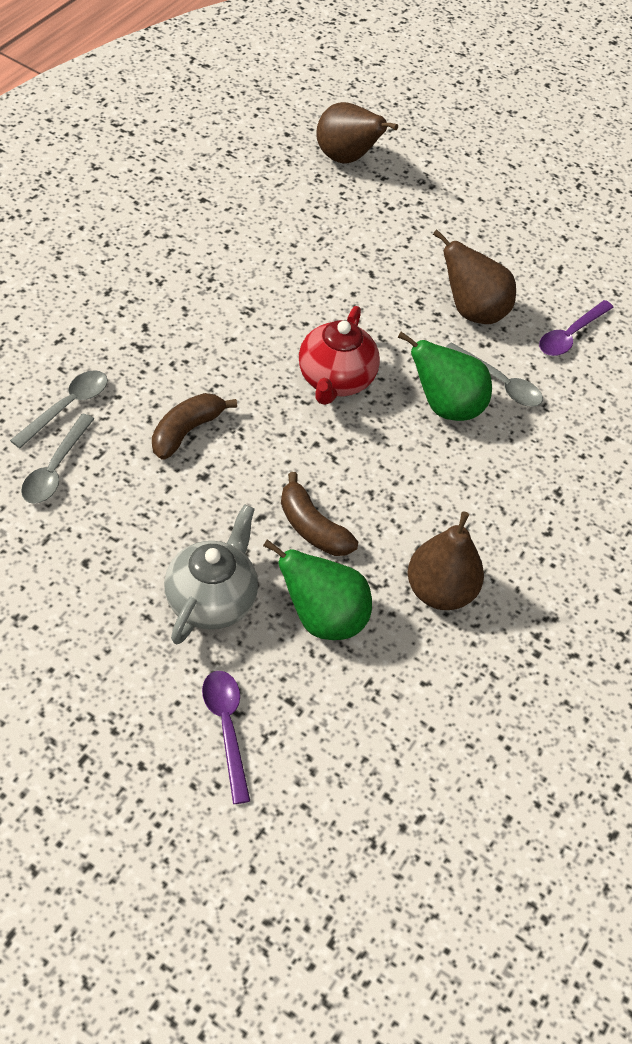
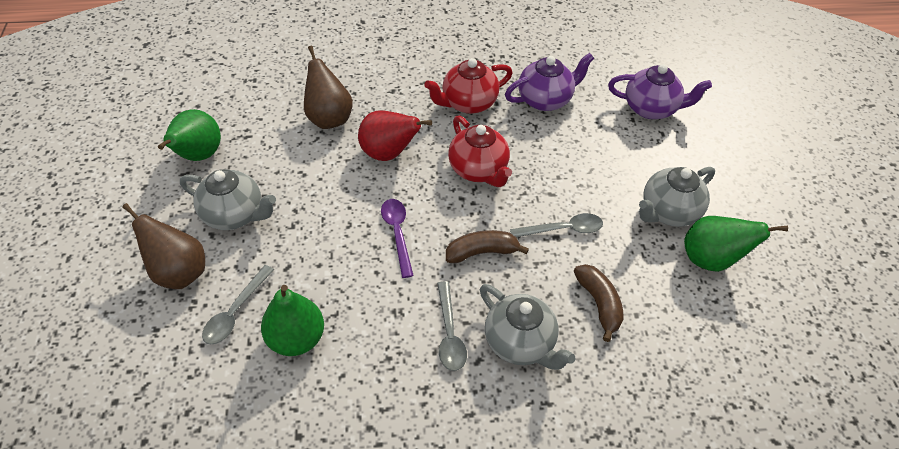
brown pear: 3 -> 2
green pear: 2 -> 3
grey teapot: 1 -> 3
purple spoon: 2 -> 1
purple teapot: 0 -> 2
red pear: 0 -> 1
red teapot: 1 -> 2

